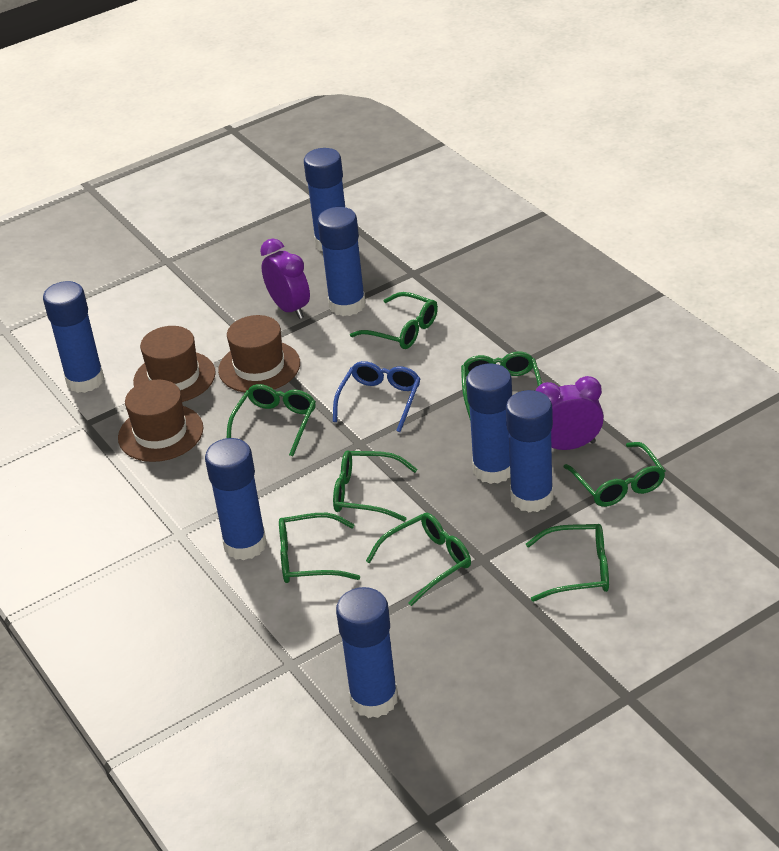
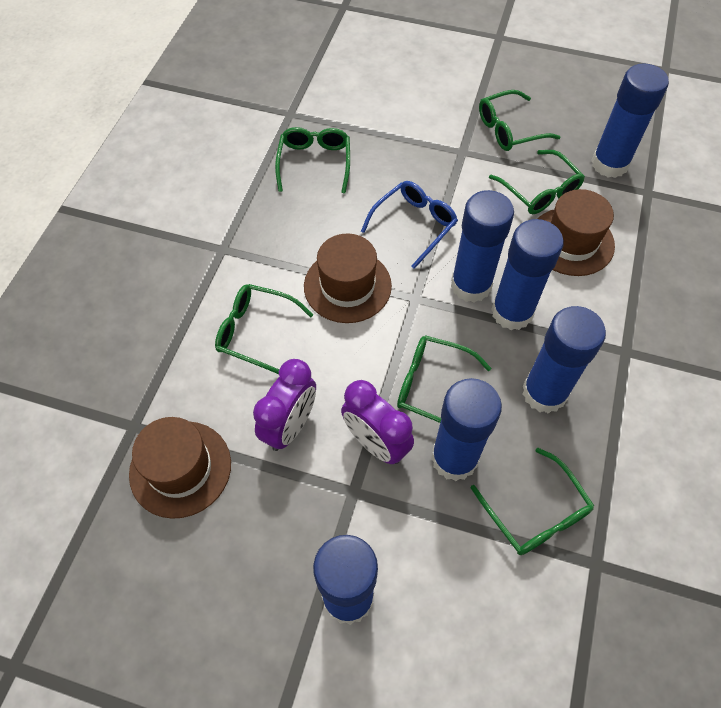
blue glue stick: 7 -> 6
green glasses: 8 -> 6

